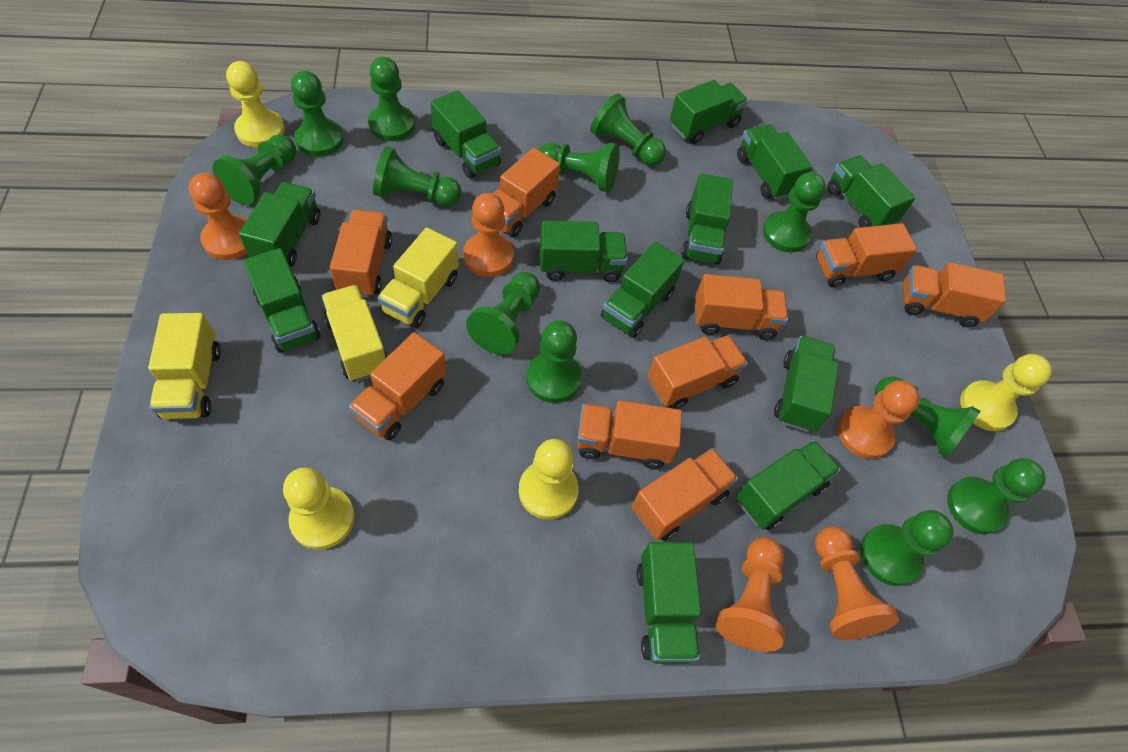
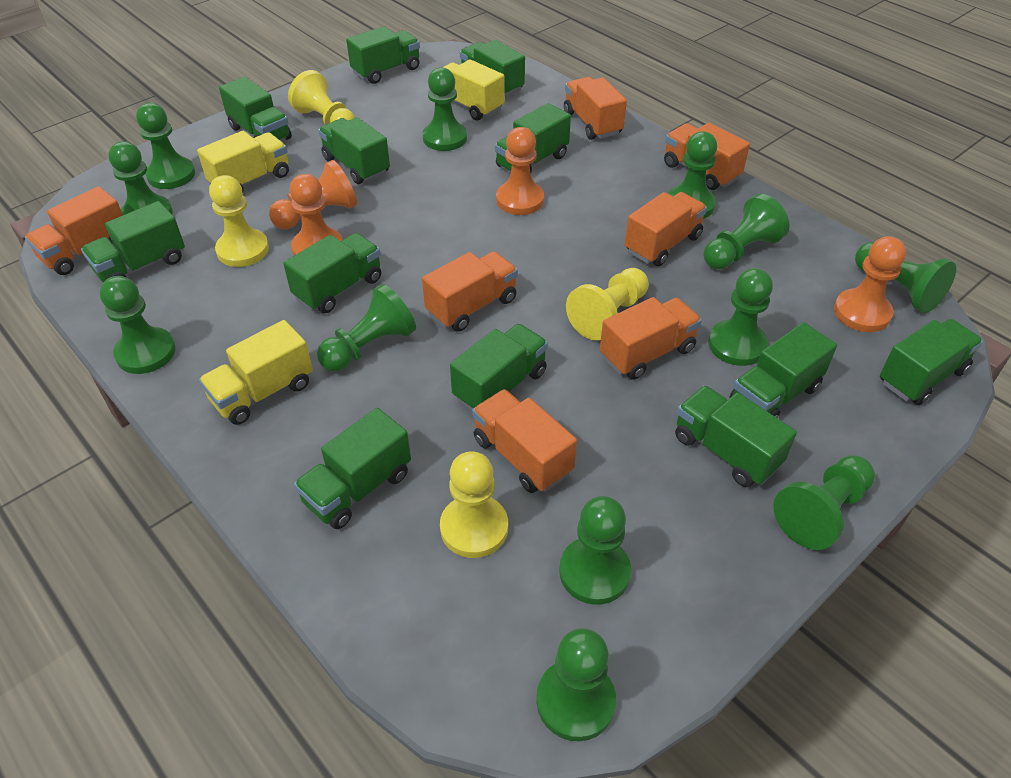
orange pawn: 5 -> 4
orange truck: 9 -> 7

